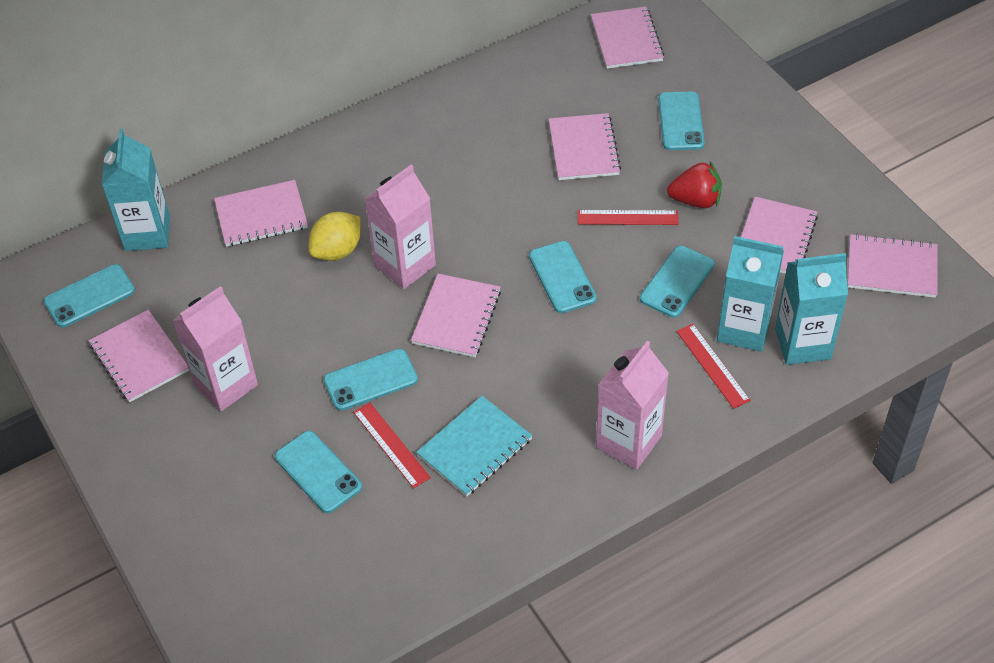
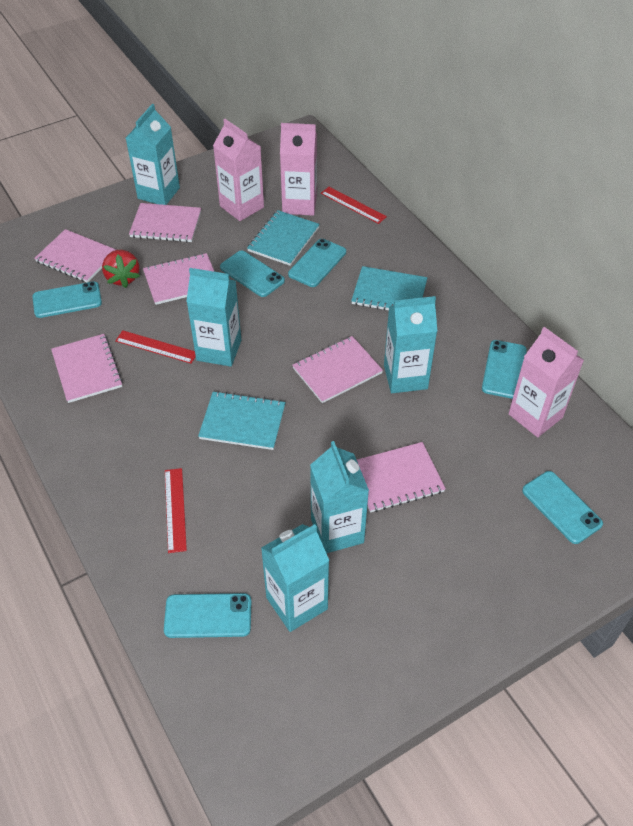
pink notebook: 7 -> 6
turquoise carton: 3 -> 5
turquoise notebook: 1 -> 3
yellow lemon: 1 -> 0

